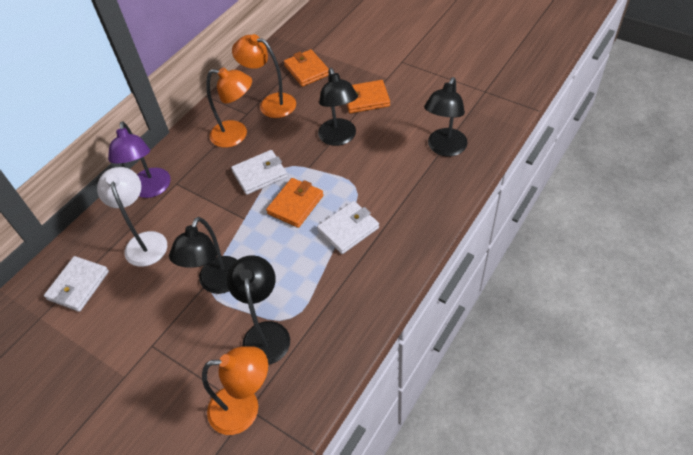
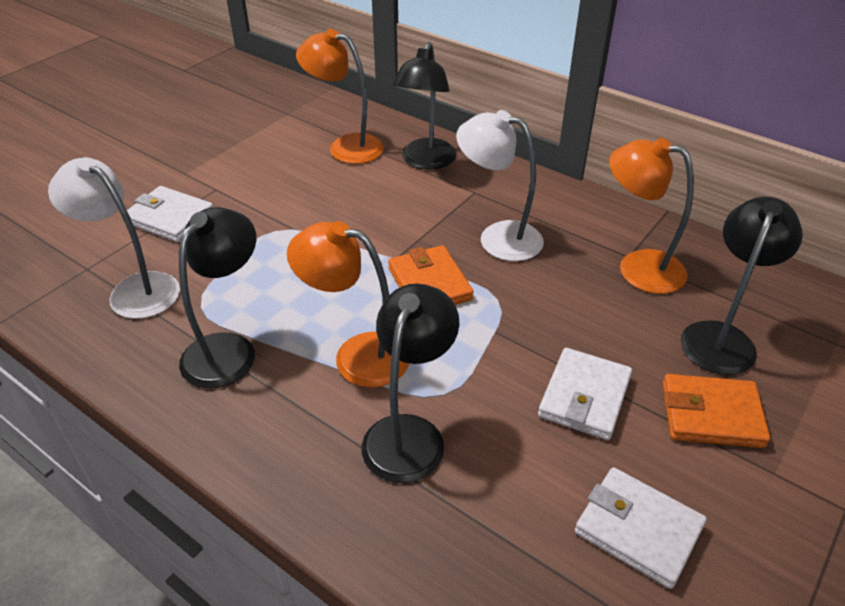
orange wallet: 3 -> 2
purple lamp: 1 -> 0
white lamp: 1 -> 2

